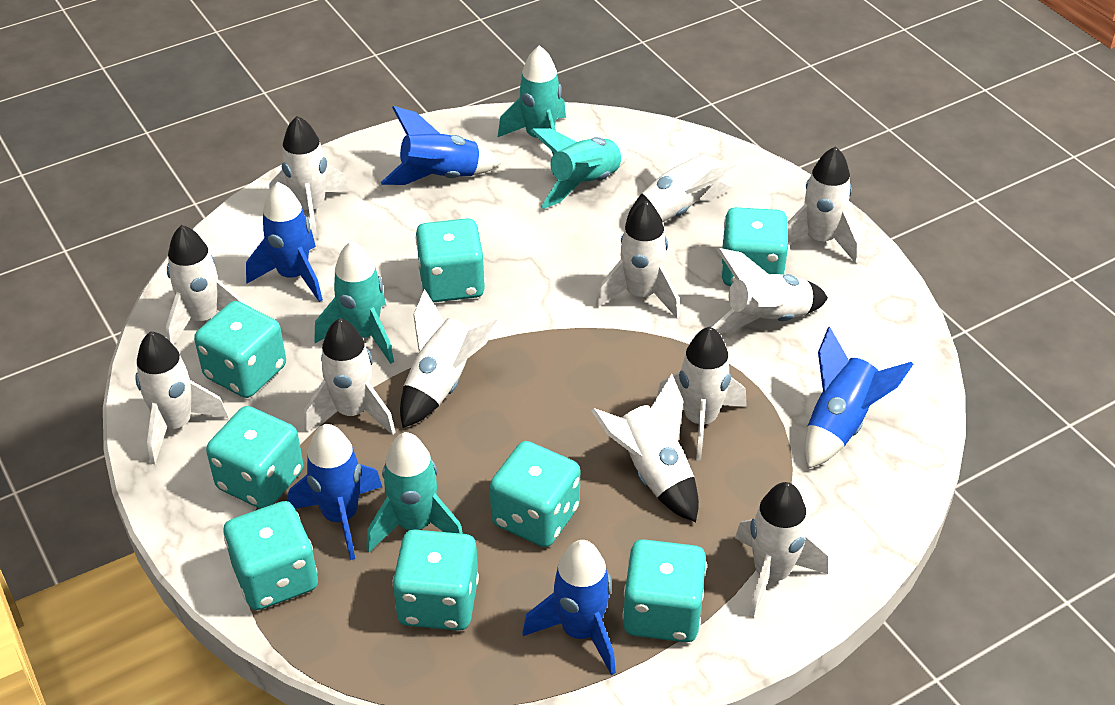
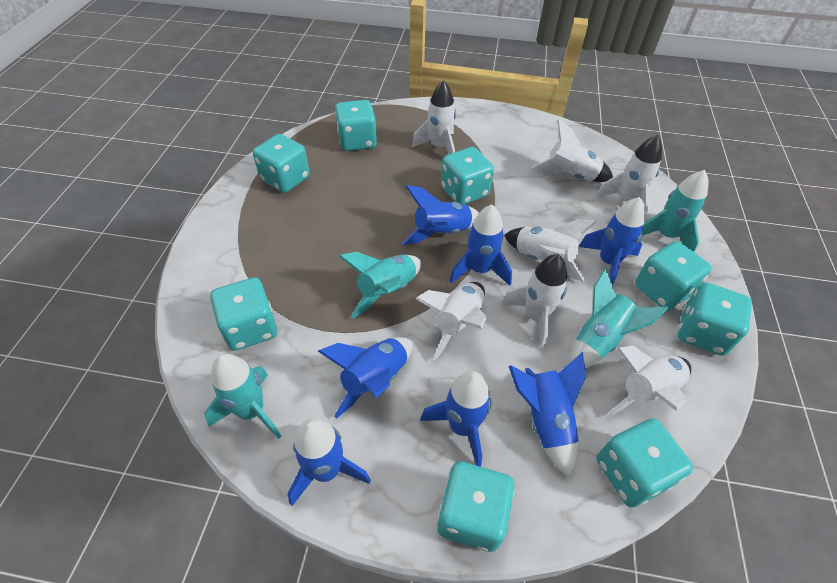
blue rocket: 5 -> 7
white rocket: 12 -> 7

